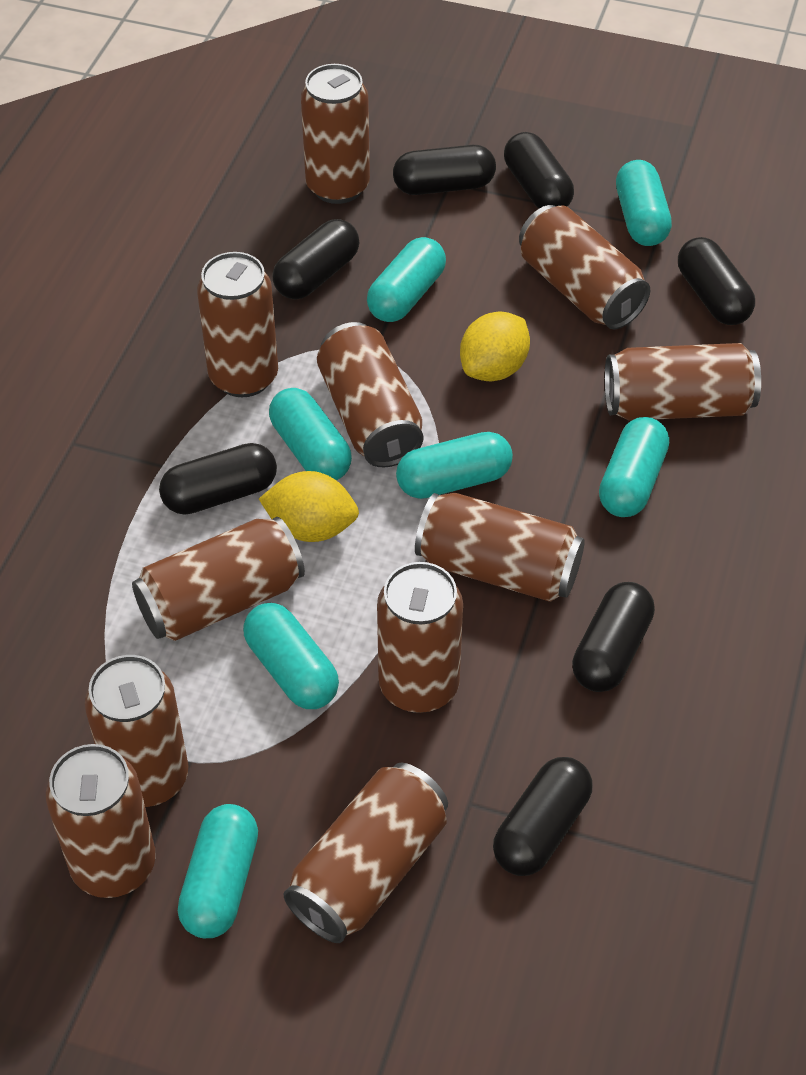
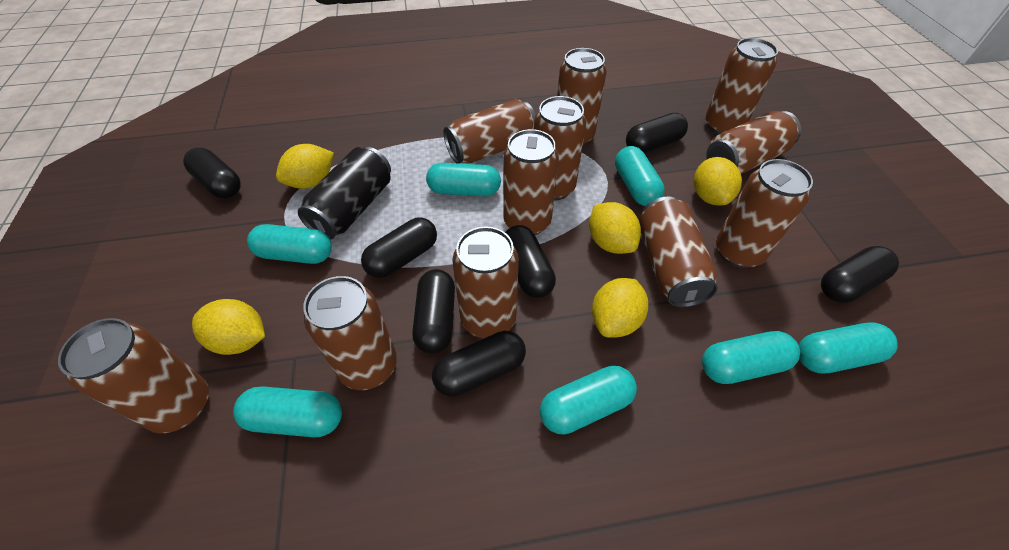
black can: 0 -> 1
yellow lemon: 2 -> 5

